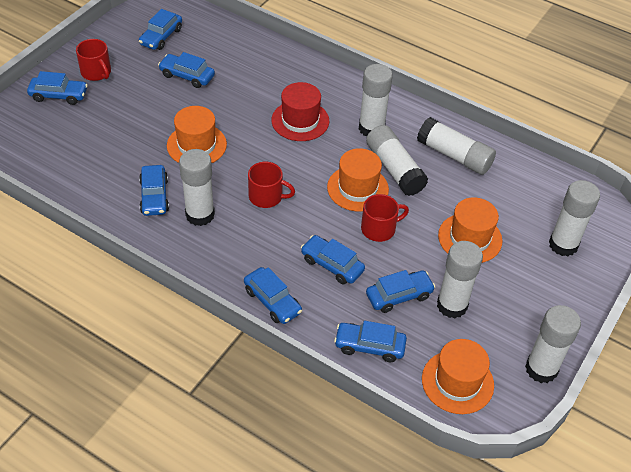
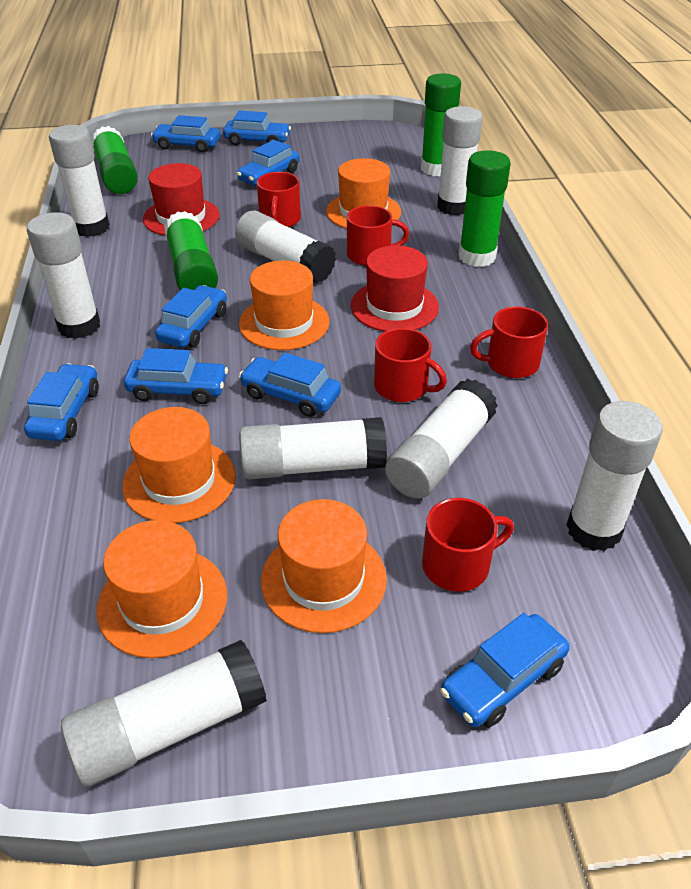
green glue stick: 0 -> 4
orange hat: 4 -> 5
red hat: 1 -> 2
red mug: 3 -> 5
white glue stick: 7 -> 8

